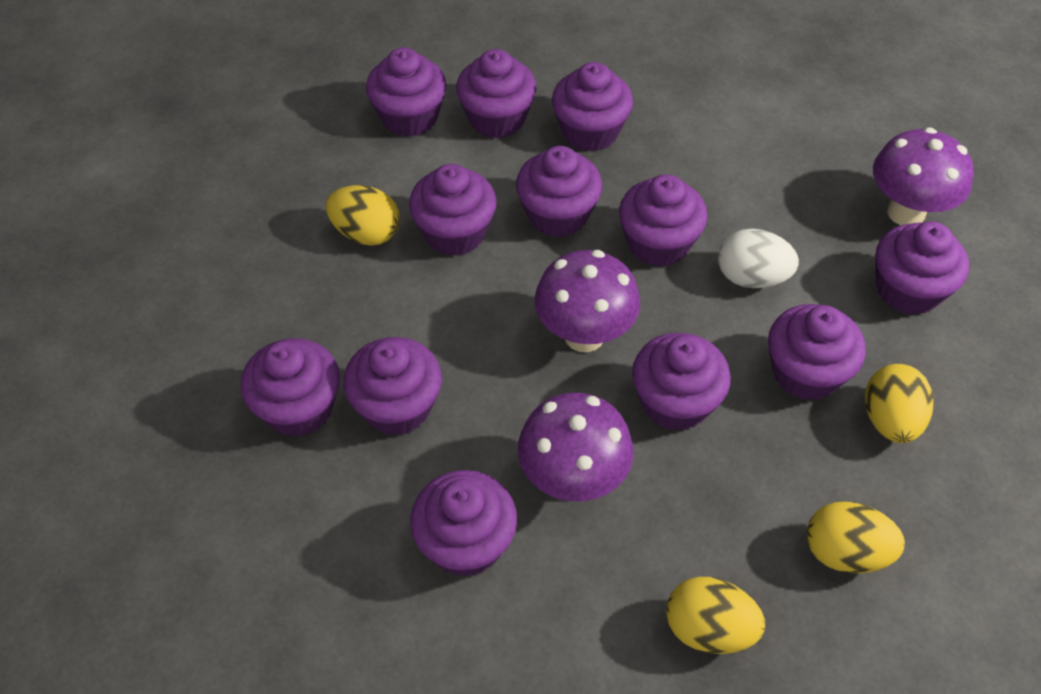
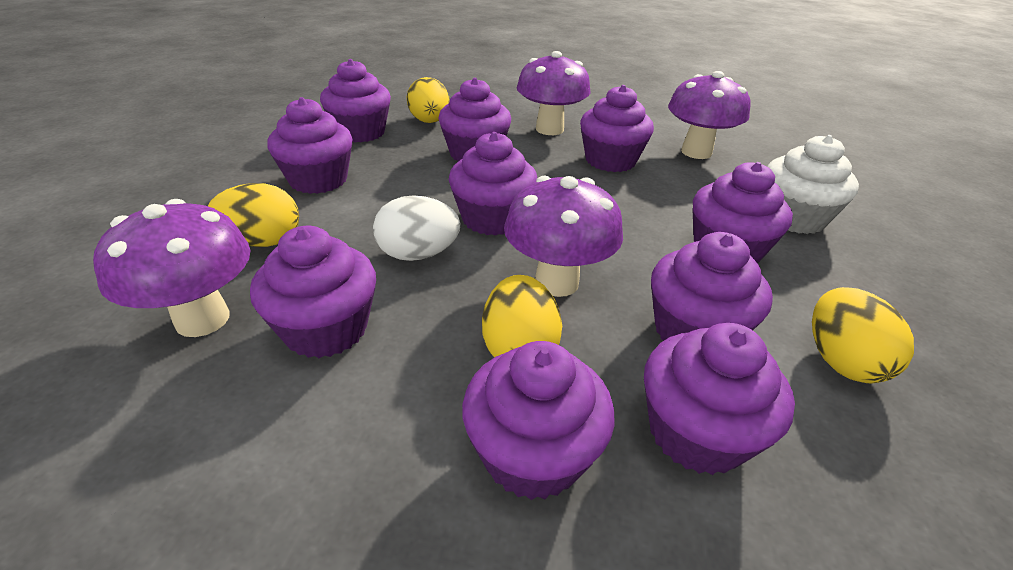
purple cupcake: 12 -> 10
purple mushroom: 3 -> 4
white cupcake: 0 -> 1

